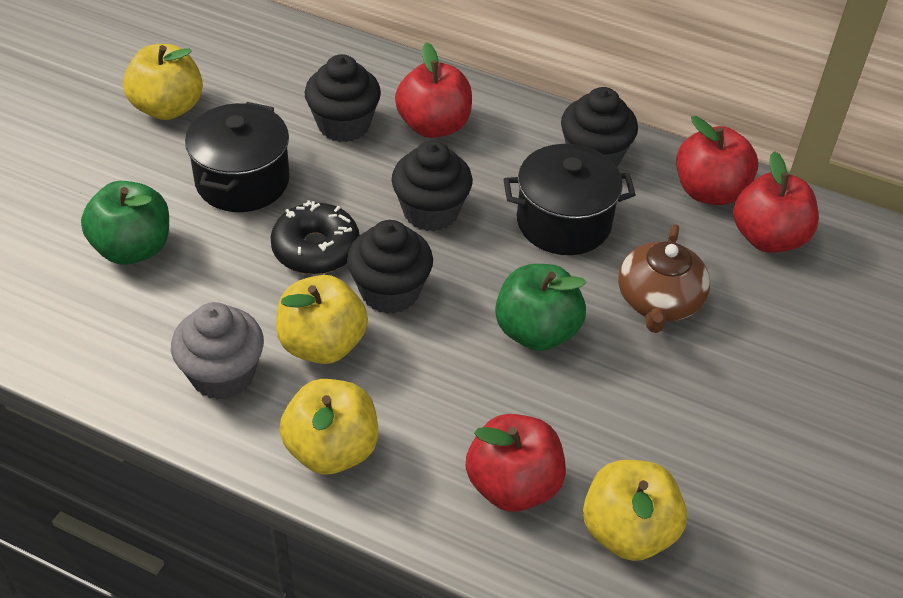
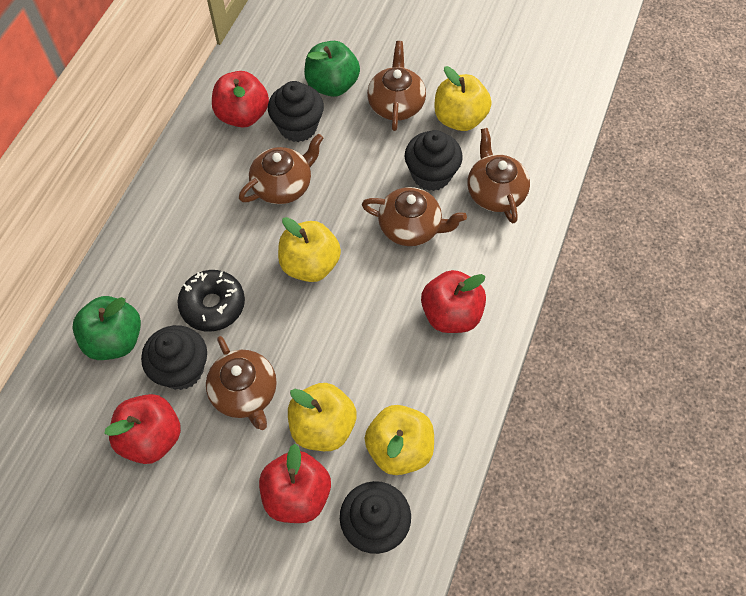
black pot: 2 -> 0
brown teapot: 1 -> 5
grey cupcake: 1 -> 0

